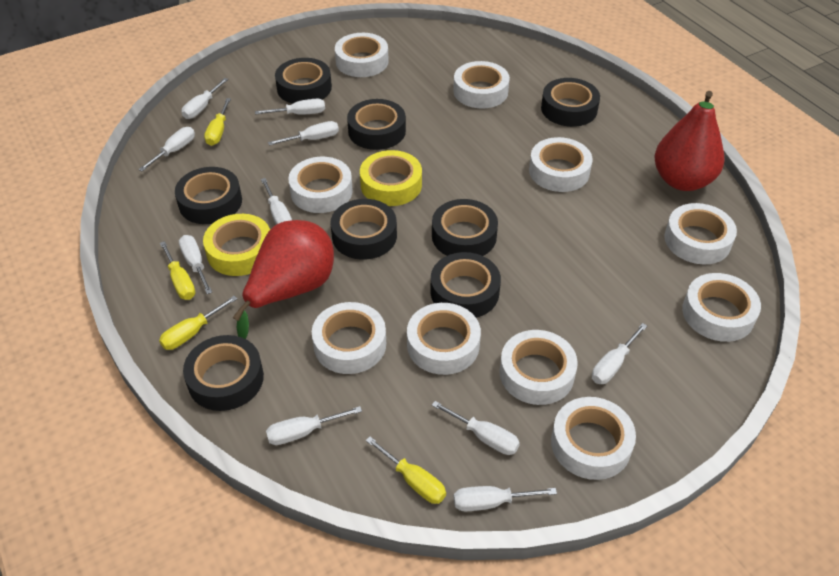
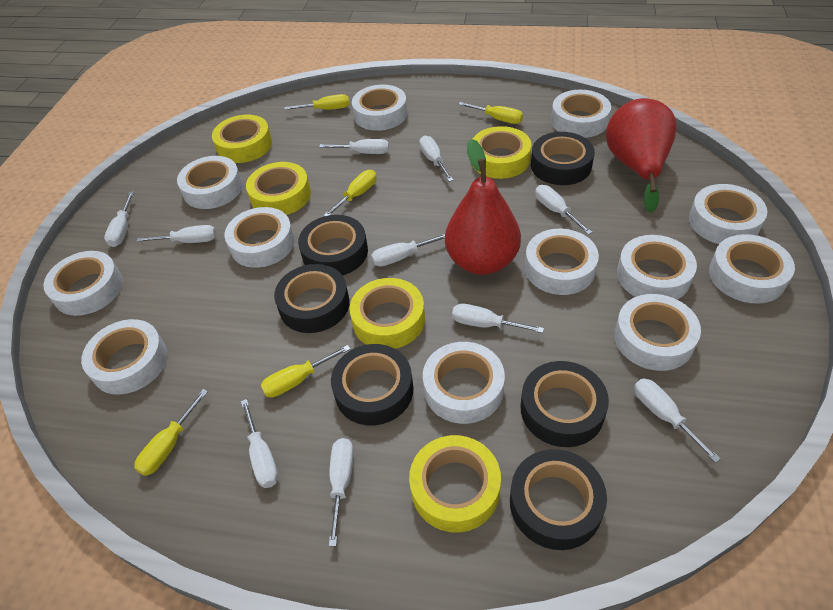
black tape: 8 -> 6
white tape: 10 -> 12
yellow screwdriver: 4 -> 5
yellow tape: 2 -> 5

